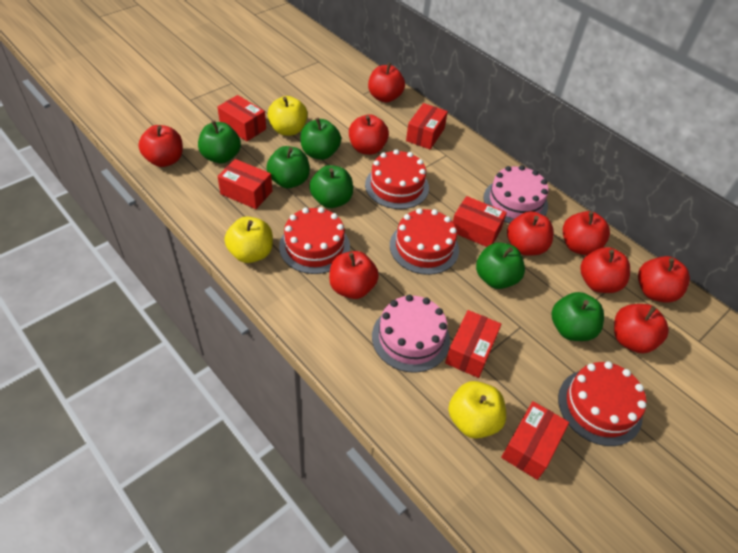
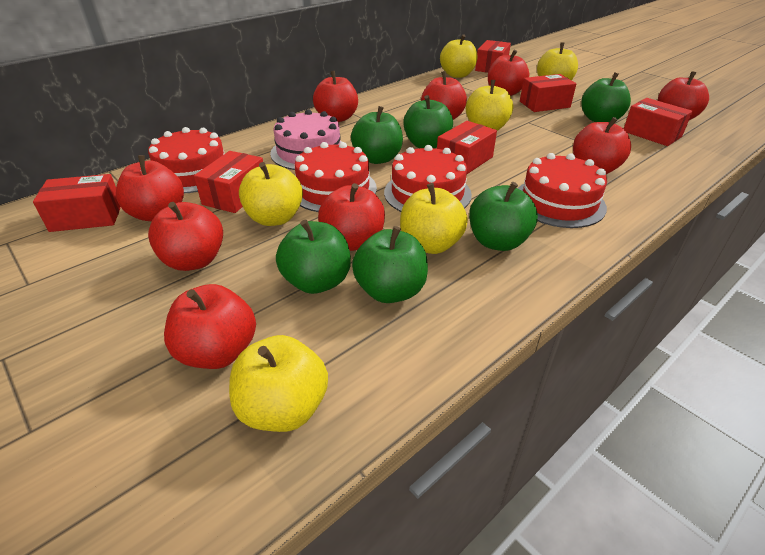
pink cake: 2 -> 1
yellow apple: 3 -> 6

